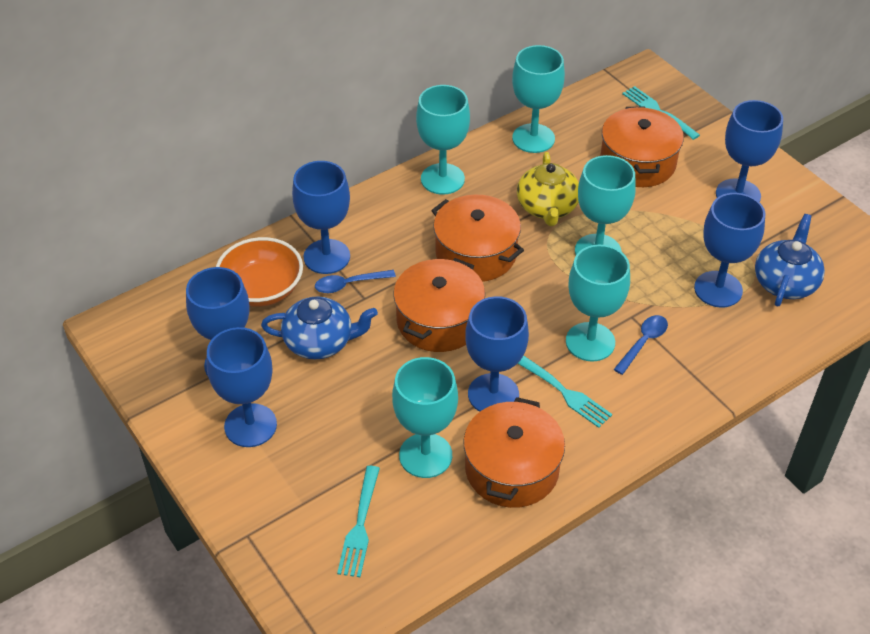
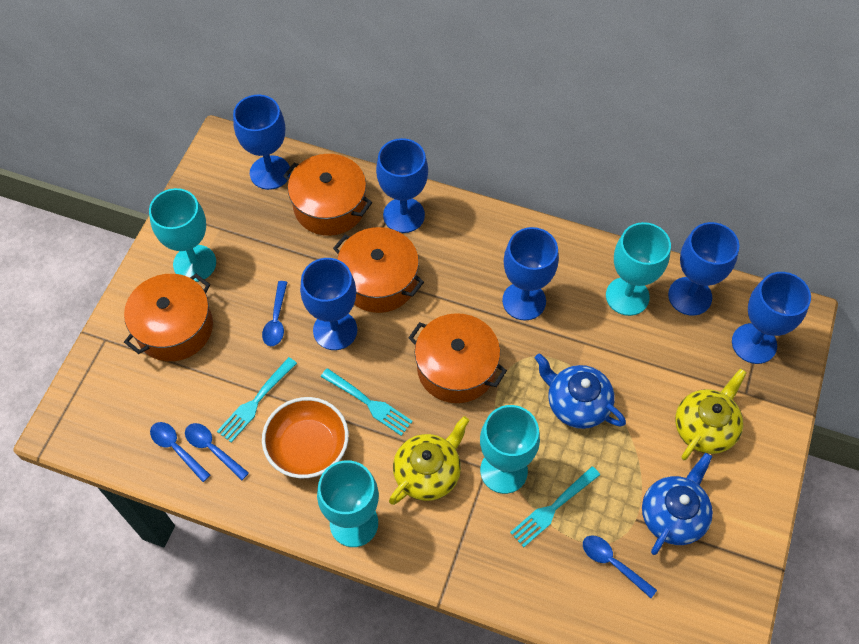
blue spoon: 2 -> 4
turquoise goblet: 5 -> 4
yellow teapot: 1 -> 2

